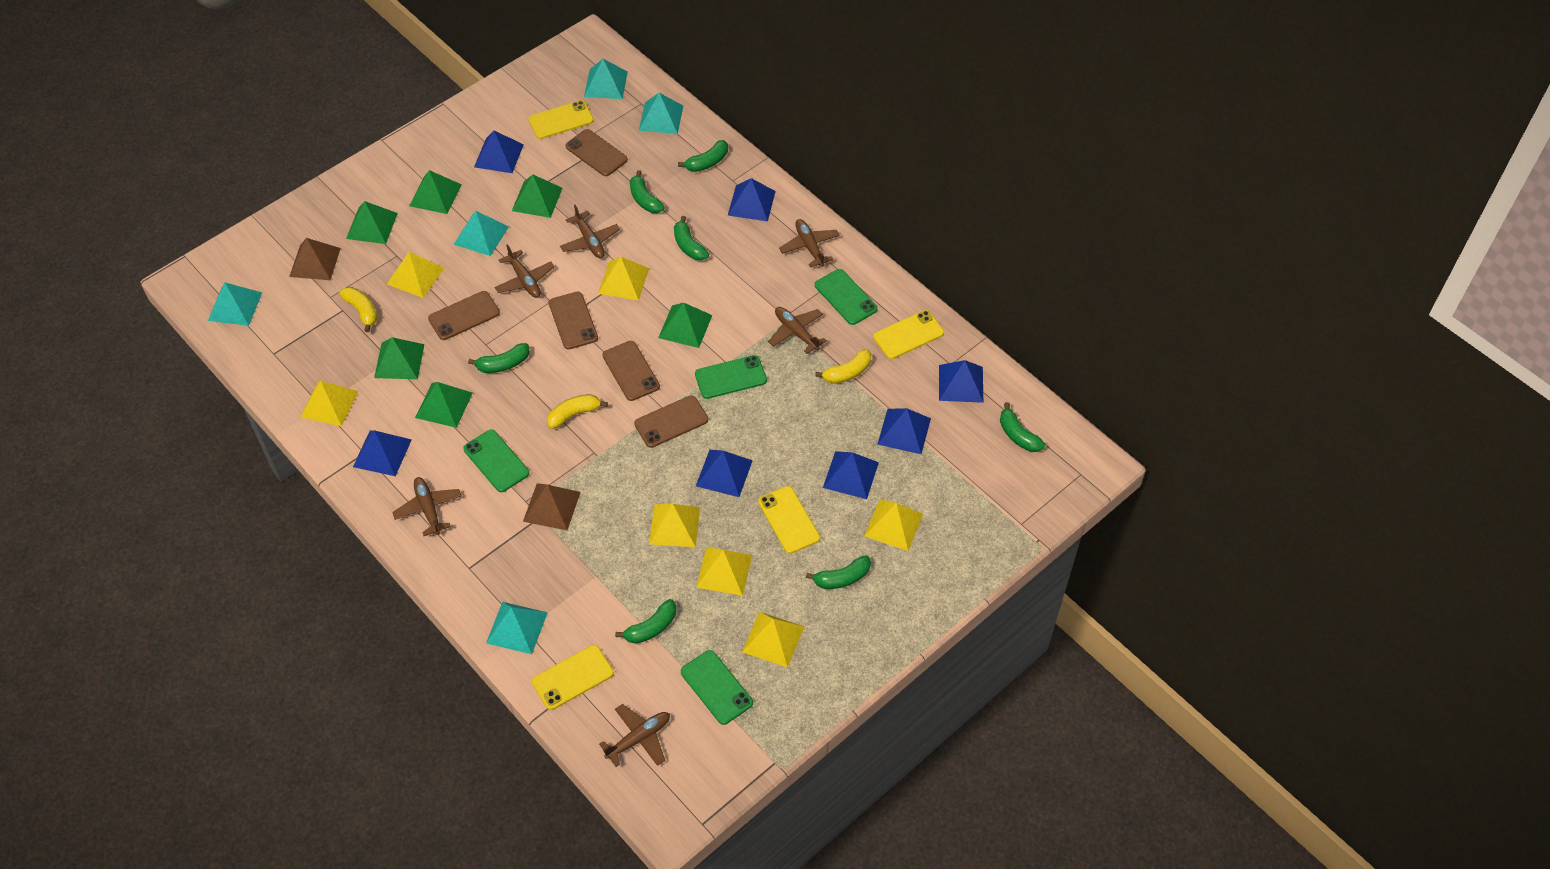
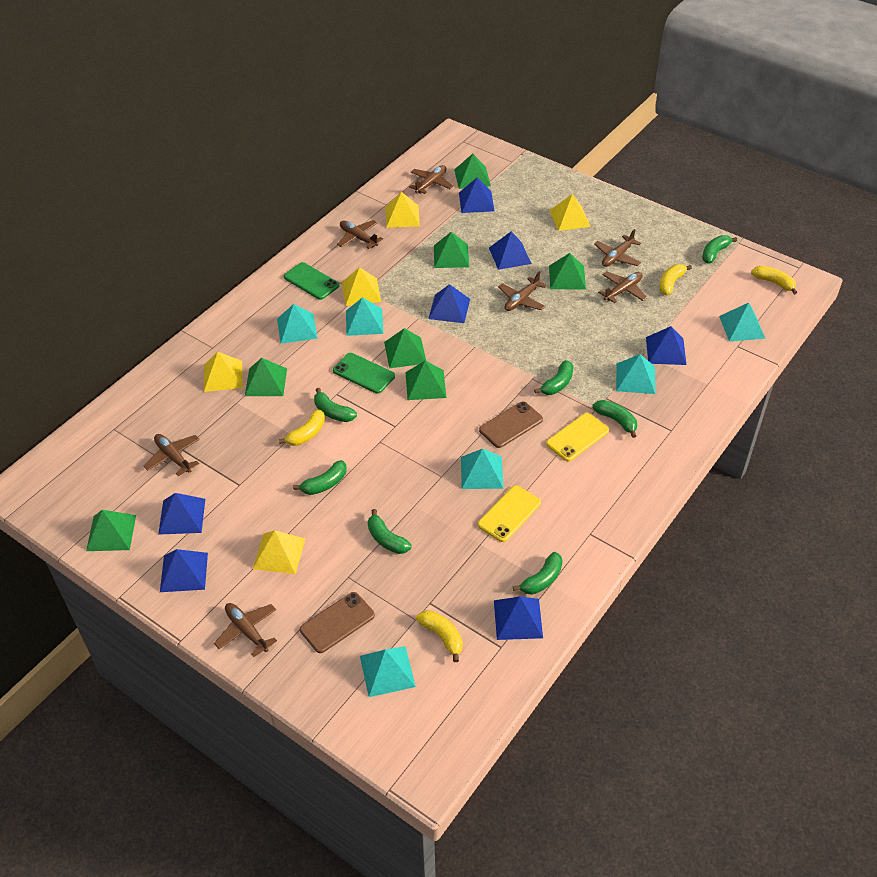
brown phone: 5 -> 2
brown plane: 6 -> 7
brown pyramid: 2 -> 0
green phone: 4 -> 2
green pyramid: 6 -> 7
turquoise pyramid: 5 -> 6
yellow banana: 3 -> 4
yellow phone: 4 -> 2
yellow pyramid: 7 -> 5

